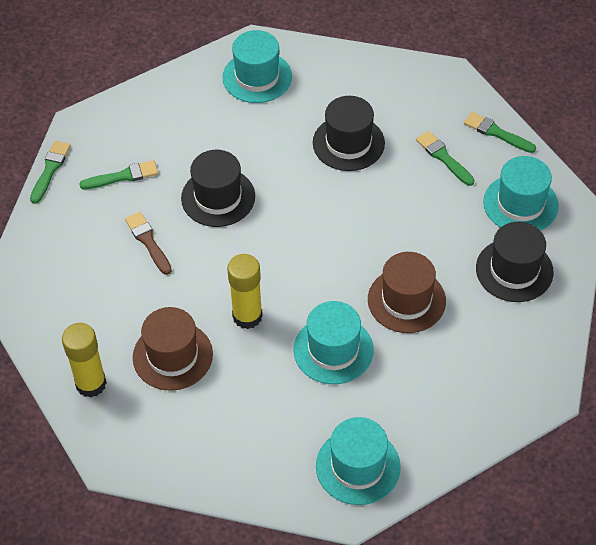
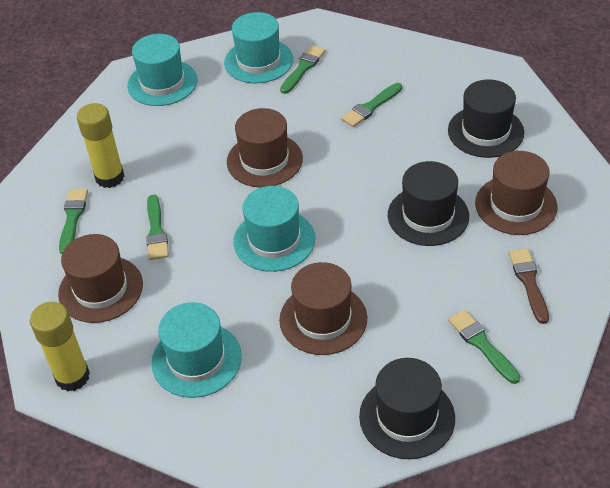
brown hat: 2 -> 4
green brush: 4 -> 5

